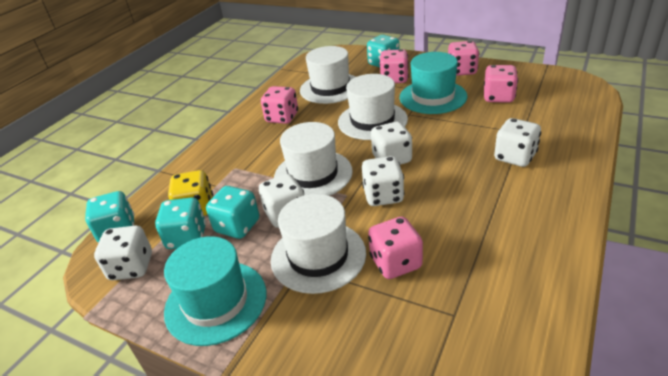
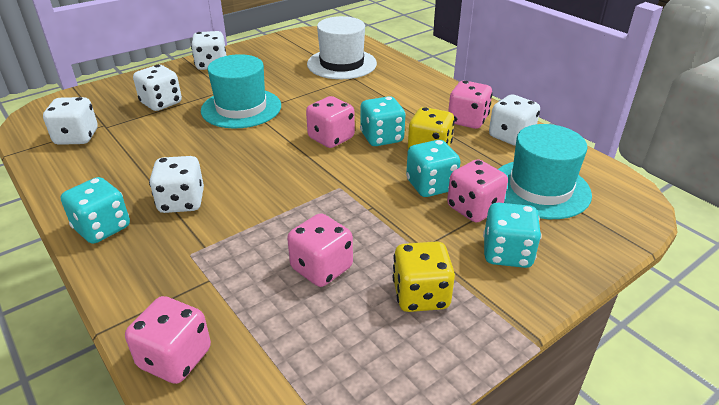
white hat: 4 -> 1
yellow dice: 1 -> 2

